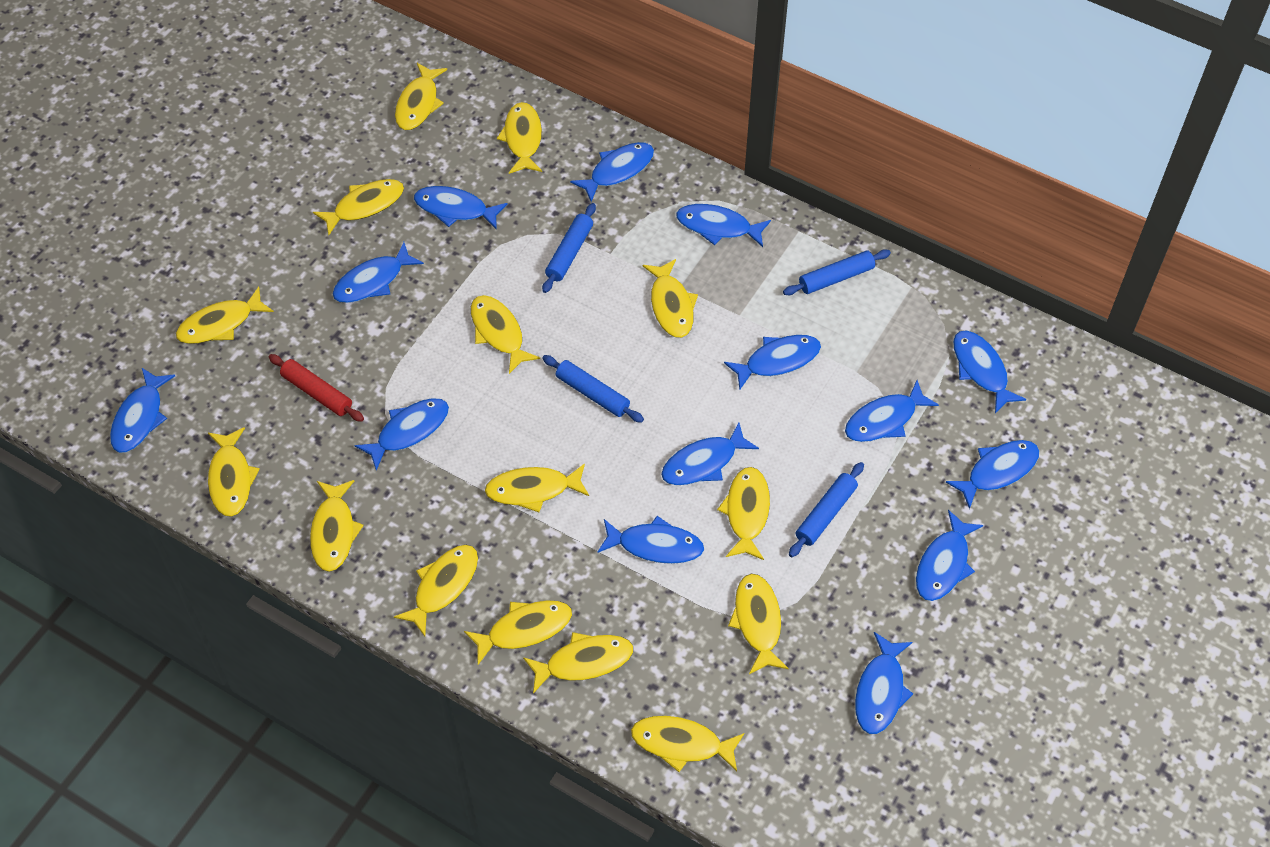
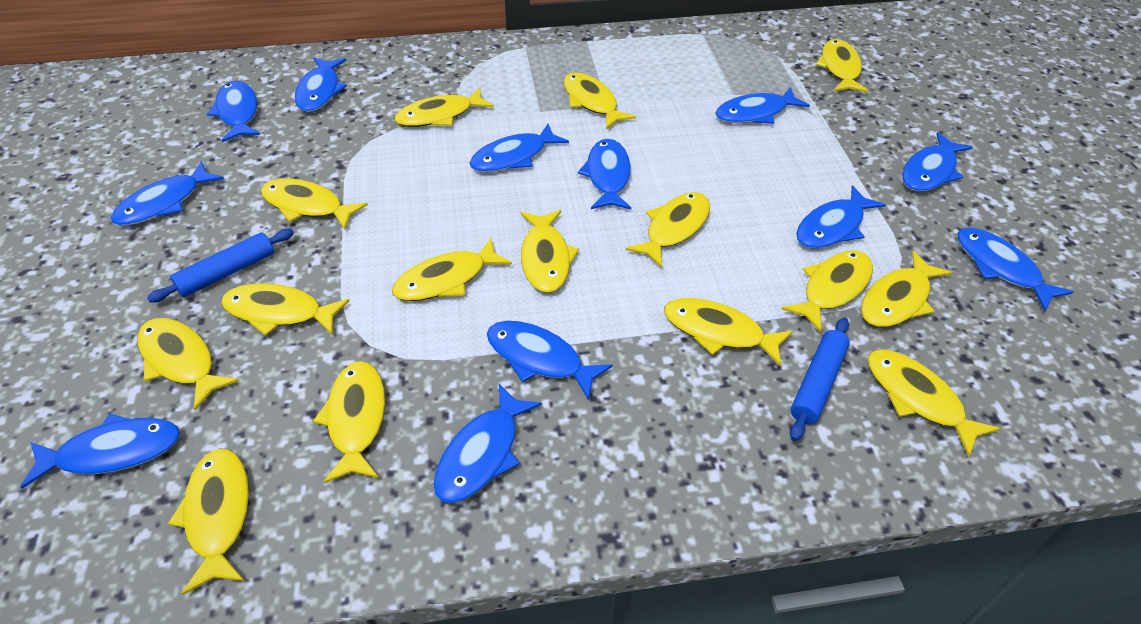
blue fish: 14 -> 12
blue rolling pin: 4 -> 2
red rolling pin: 1 -> 0

